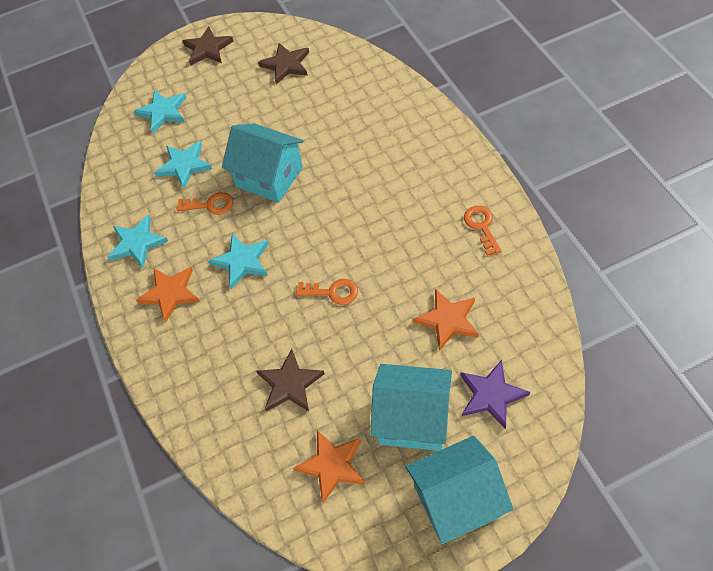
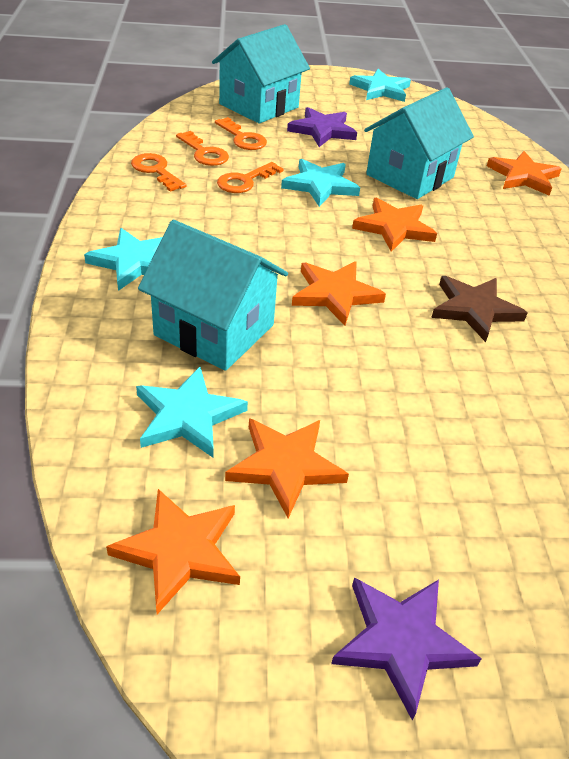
brown star: 3 -> 1
orange key: 3 -> 4
orange star: 3 -> 5
purple star: 1 -> 2

